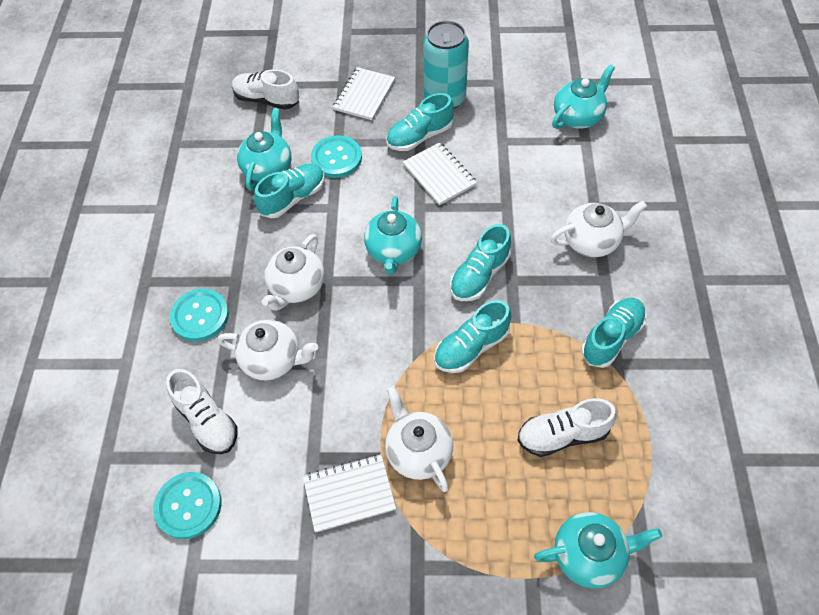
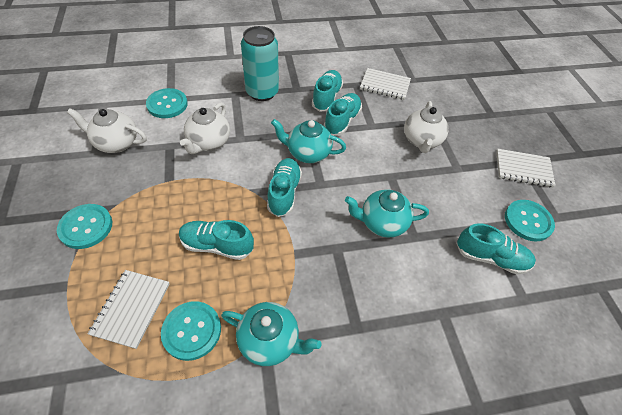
turquoise button: 3 -> 4
turquoise teapot: 4 -> 3
white shoe: 3 -> 0
white teapot: 4 -> 3

